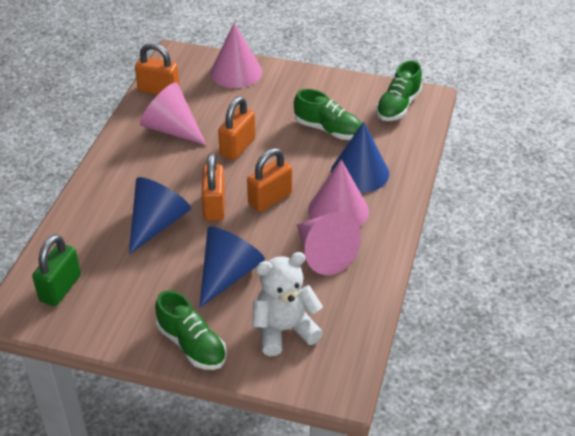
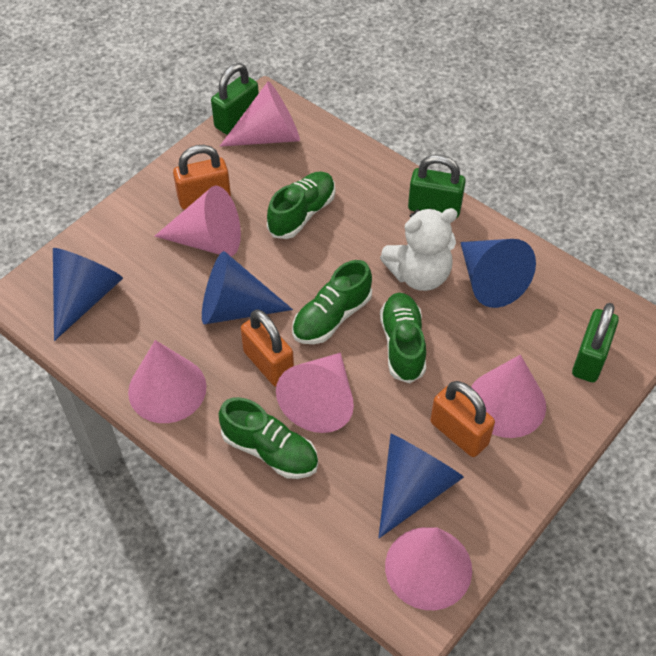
blue cone: 3 -> 4
green padlock: 1 -> 3
green shoe: 3 -> 4
orange padlock: 4 -> 3
pink cone: 4 -> 6

